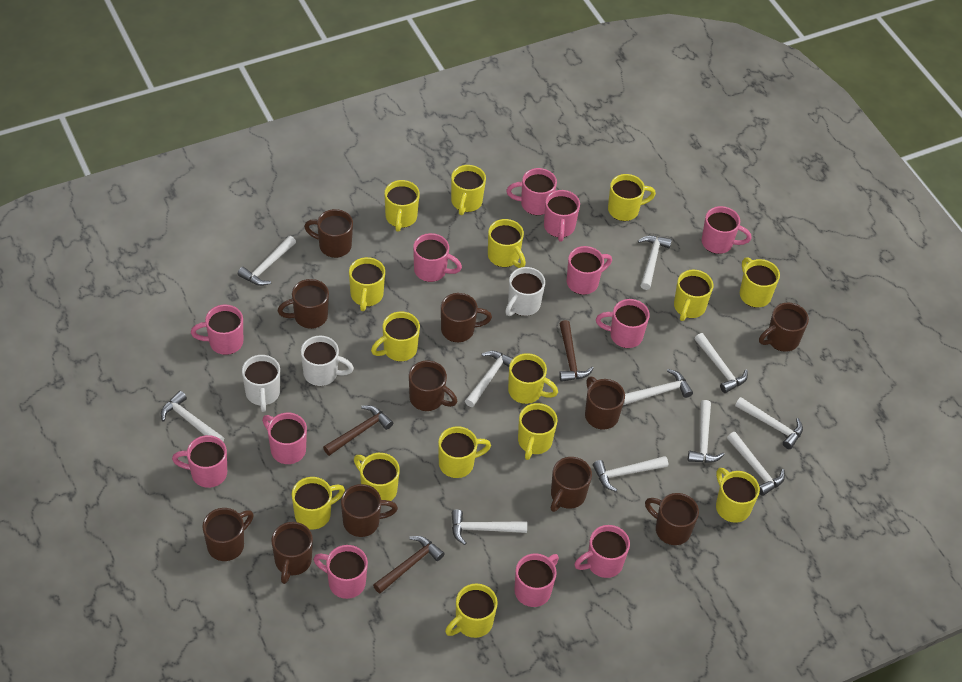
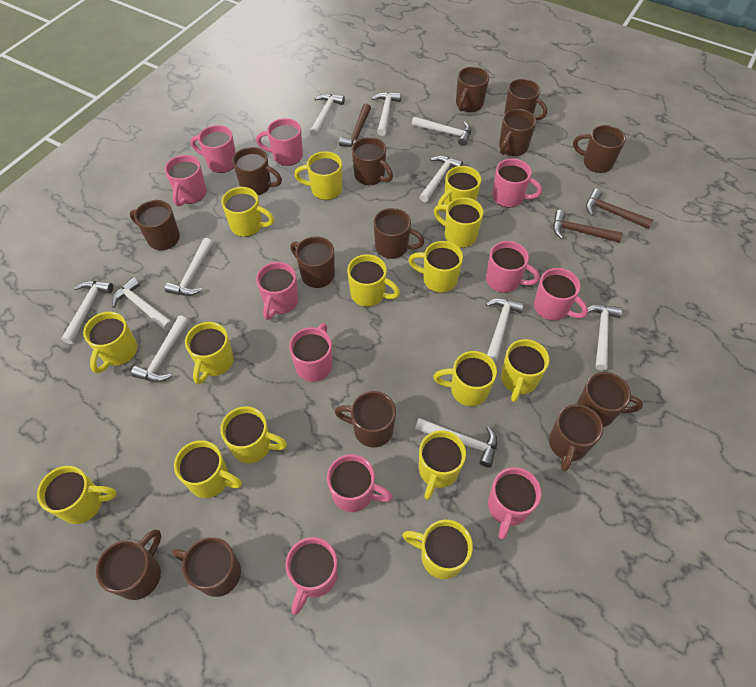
brown mug: 11 -> 14
pink mug: 12 -> 11
white mug: 3 -> 0

